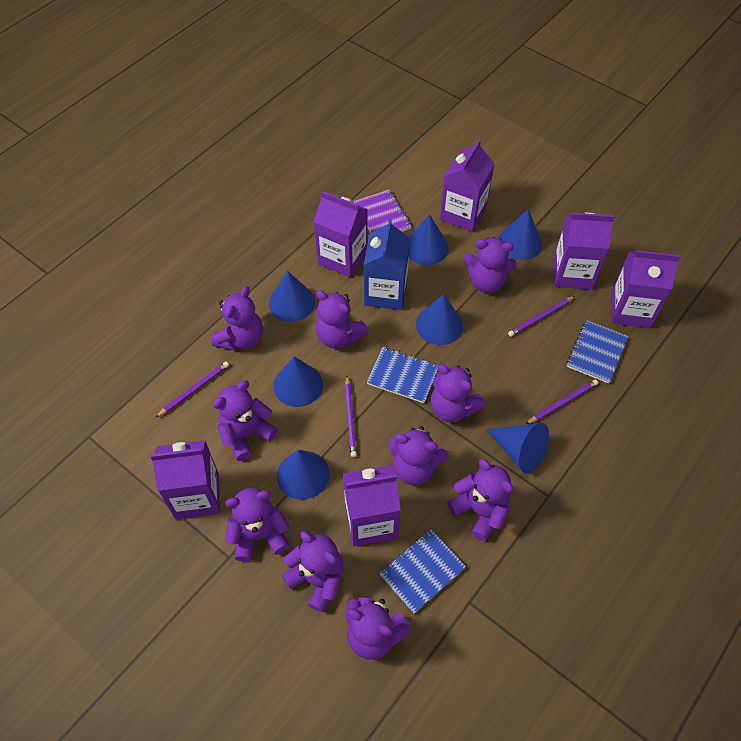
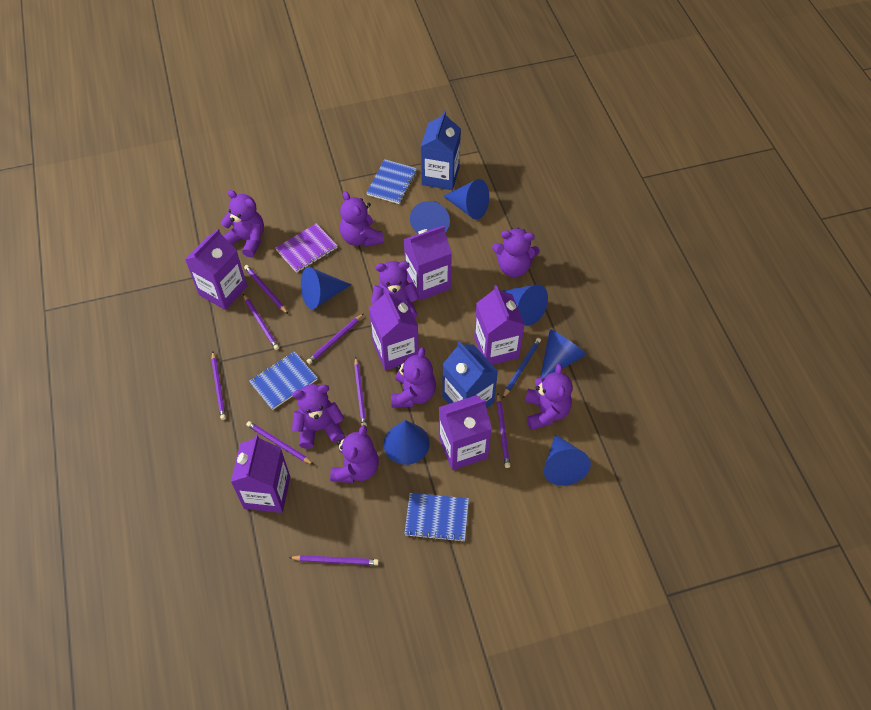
blue carton: 1 -> 2
blue pencil: 0 -> 1
purple pencil: 4 -> 8
purple teddy bear: 10 -> 8

